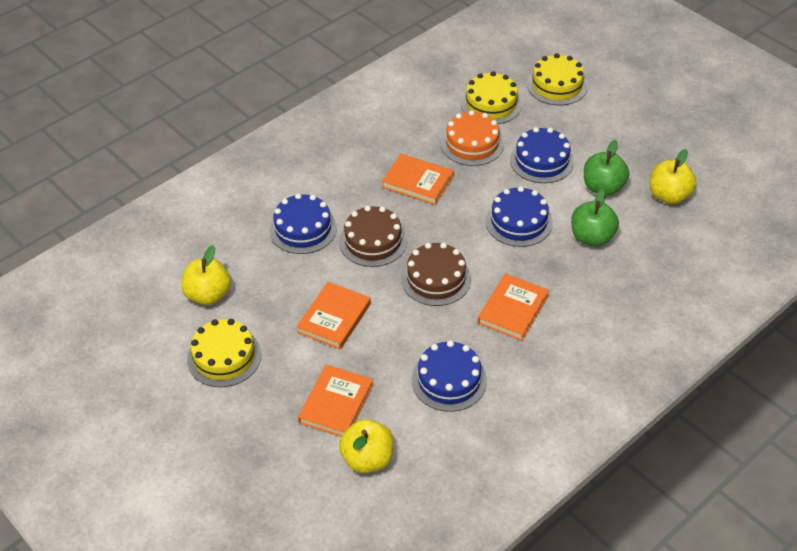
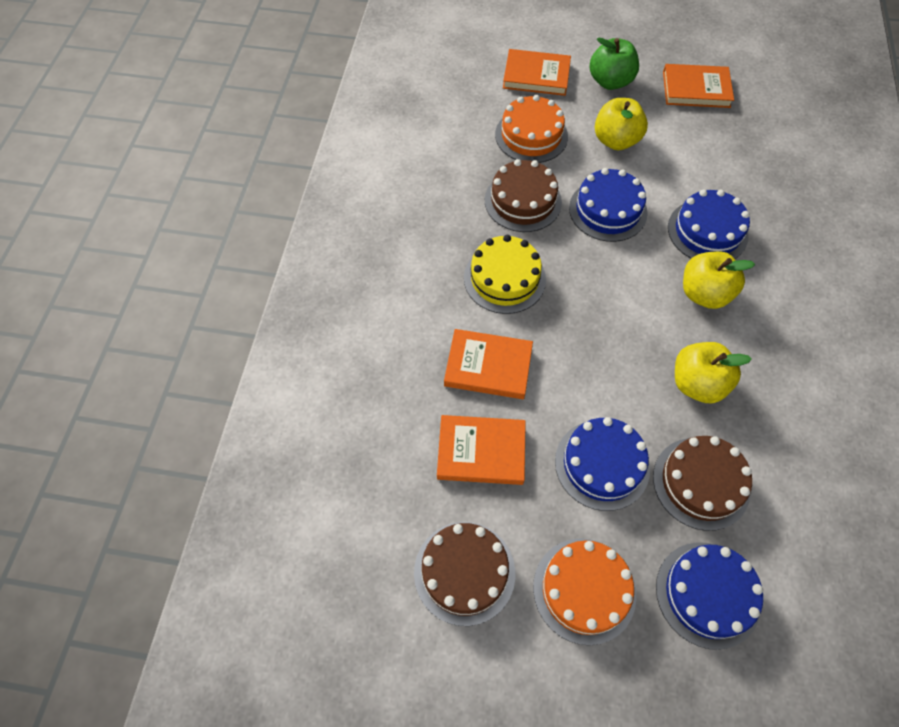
brown cake: 2 -> 3
green apple: 2 -> 1
orange cake: 1 -> 2
yellow cake: 3 -> 1

